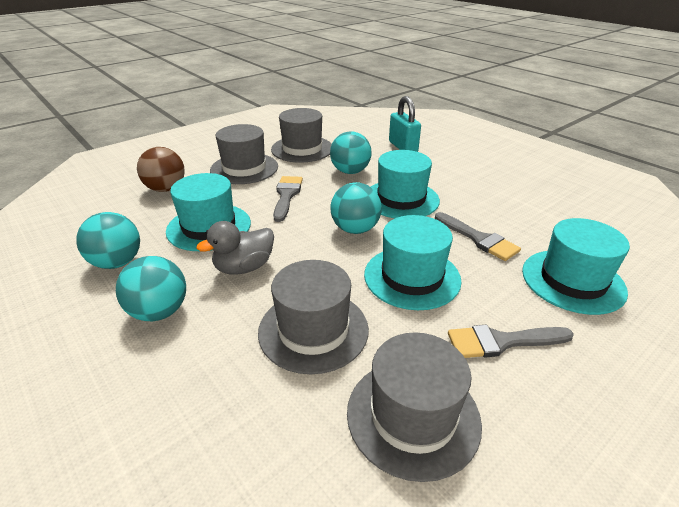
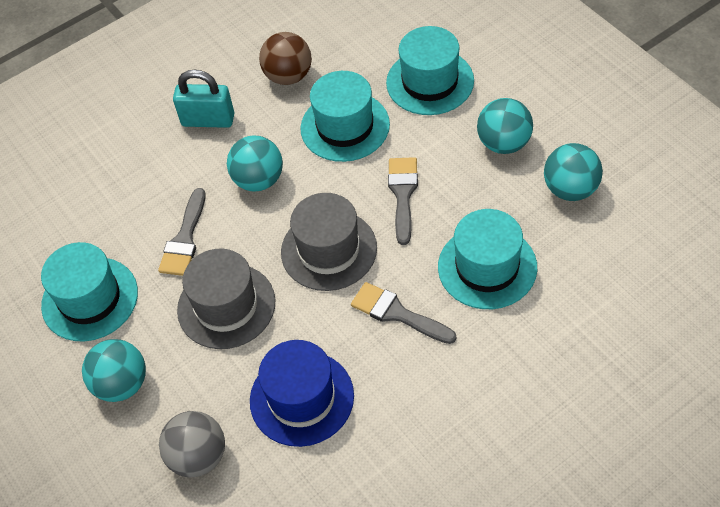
blue hat: 0 -> 1
grey ball: 0 -> 1
grey duck: 1 -> 0
grey hat: 4 -> 2

